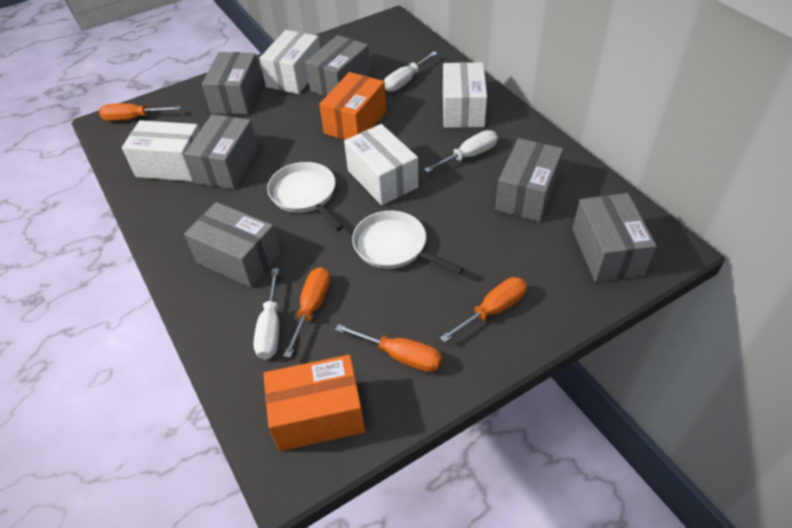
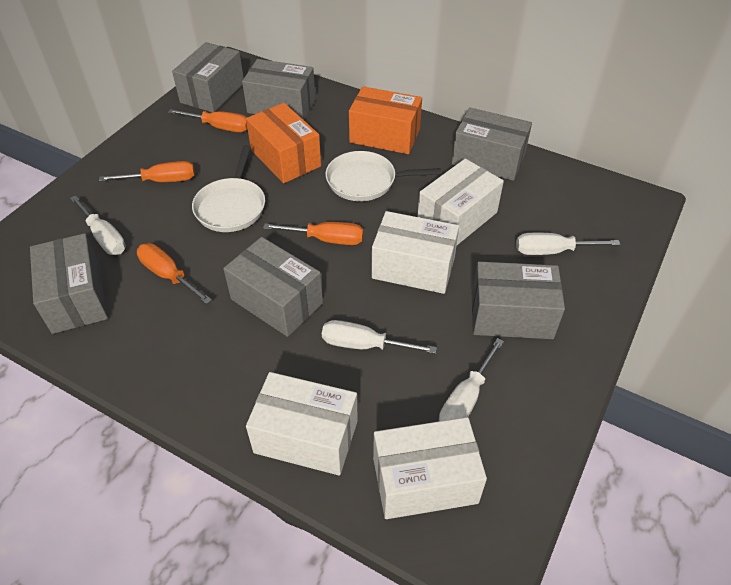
white screwdriver: 3 -> 4

